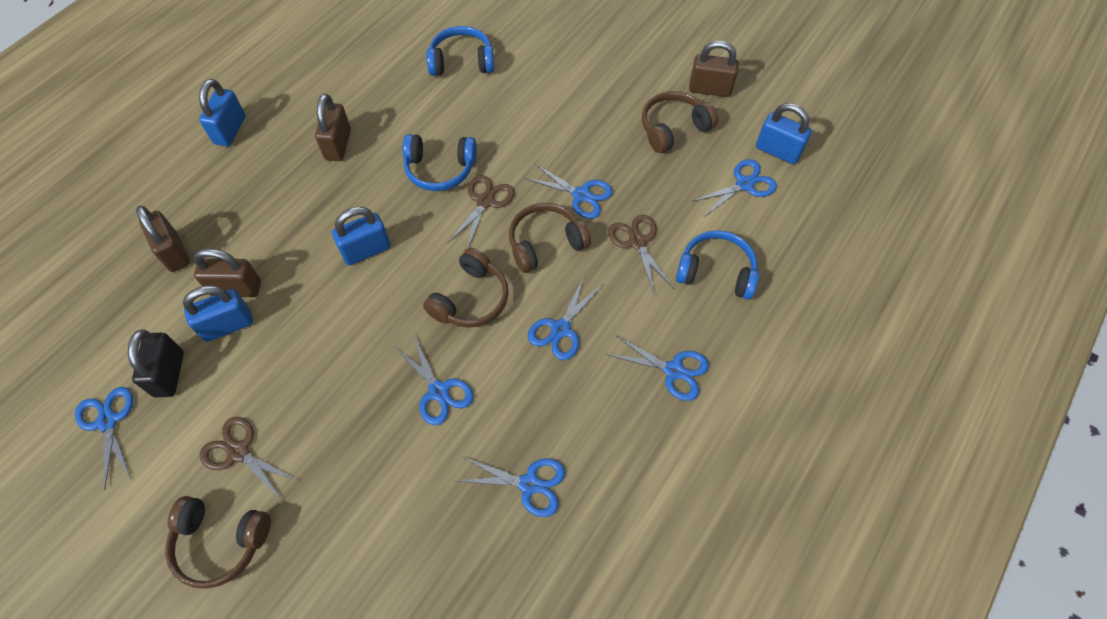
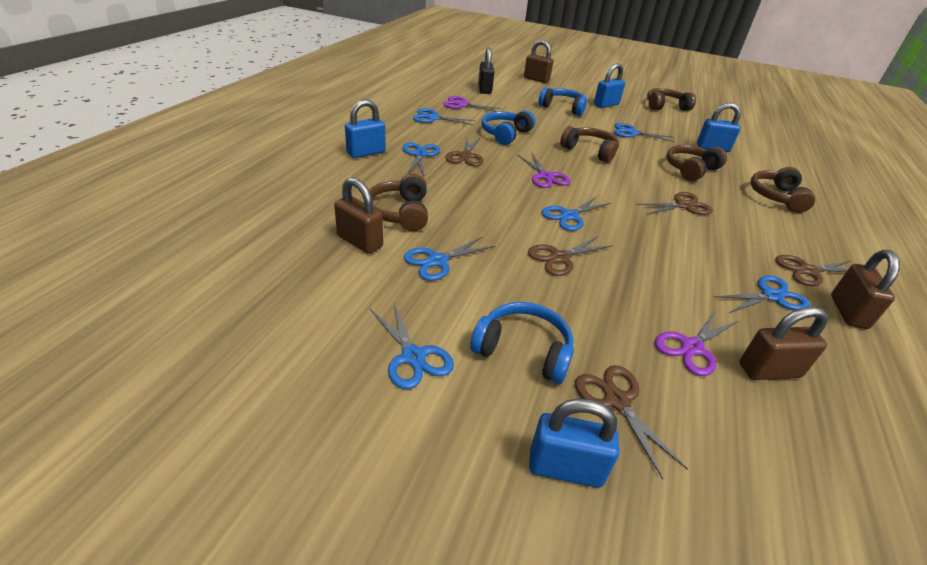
brown headphones: 4 -> 5
brown scissors: 3 -> 5
purple scissors: 0 -> 3

